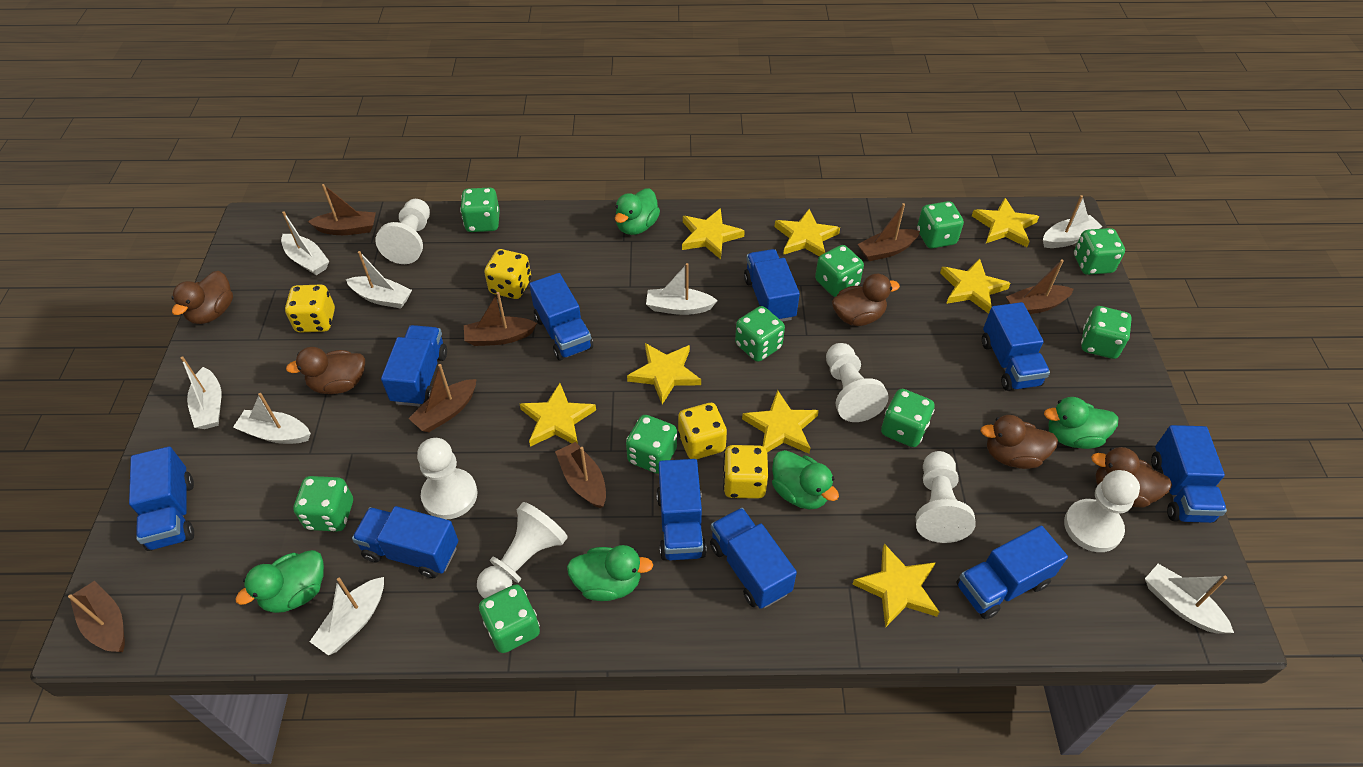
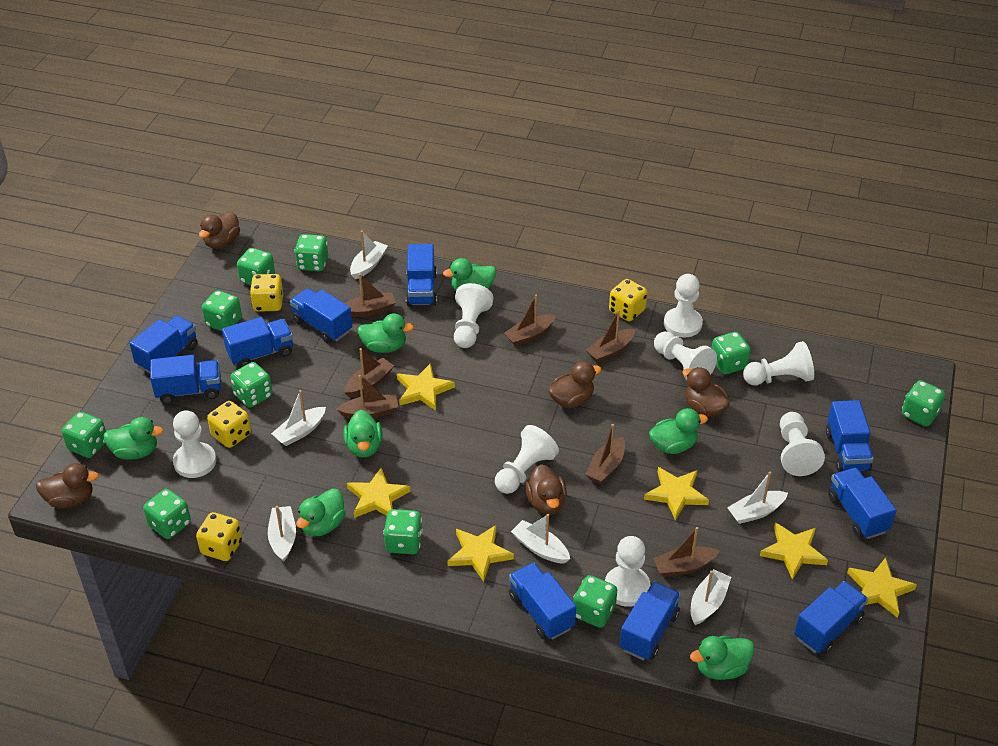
green duck: 5 -> 7
white boat: 8 -> 6
white pawn: 6 -> 8
yellow star: 8 -> 6

